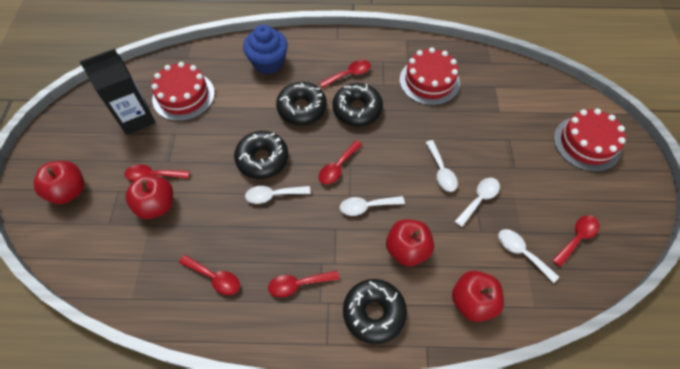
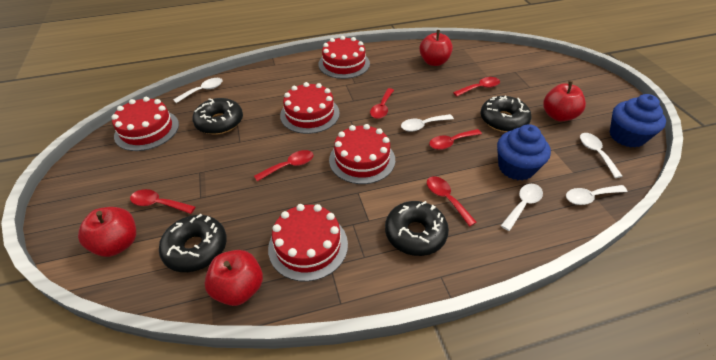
black carton: 1 -> 0
blue cupcake: 1 -> 2
red cake: 3 -> 5

